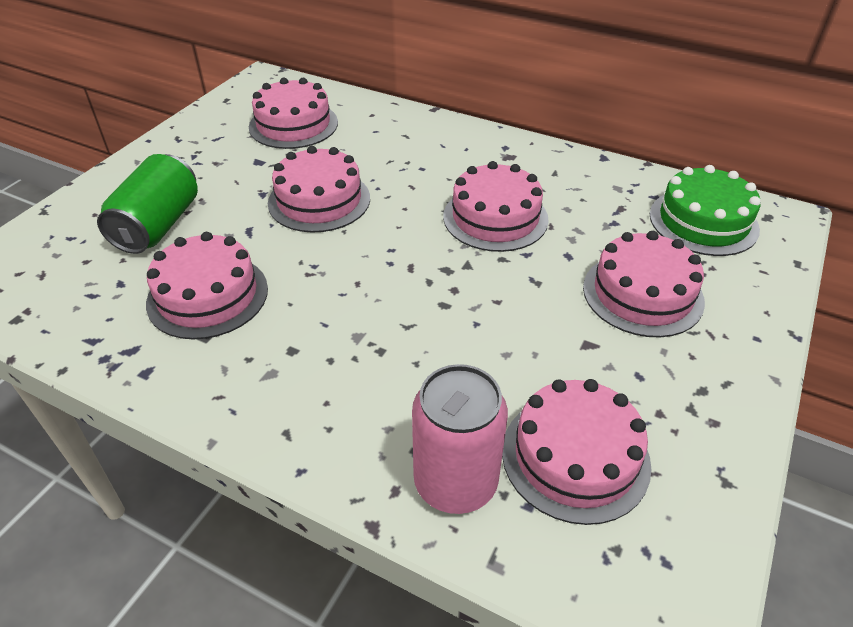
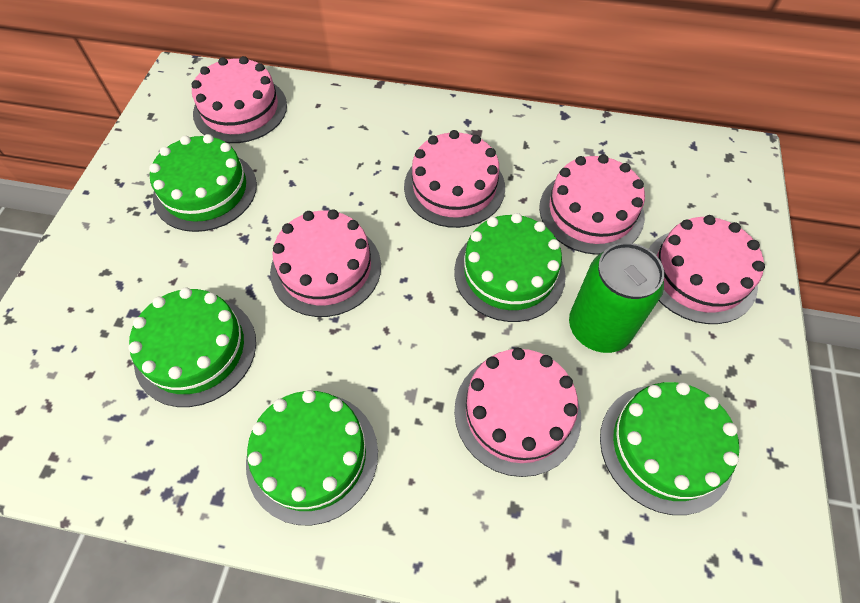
green cake: 1 -> 5
pink can: 1 -> 0

